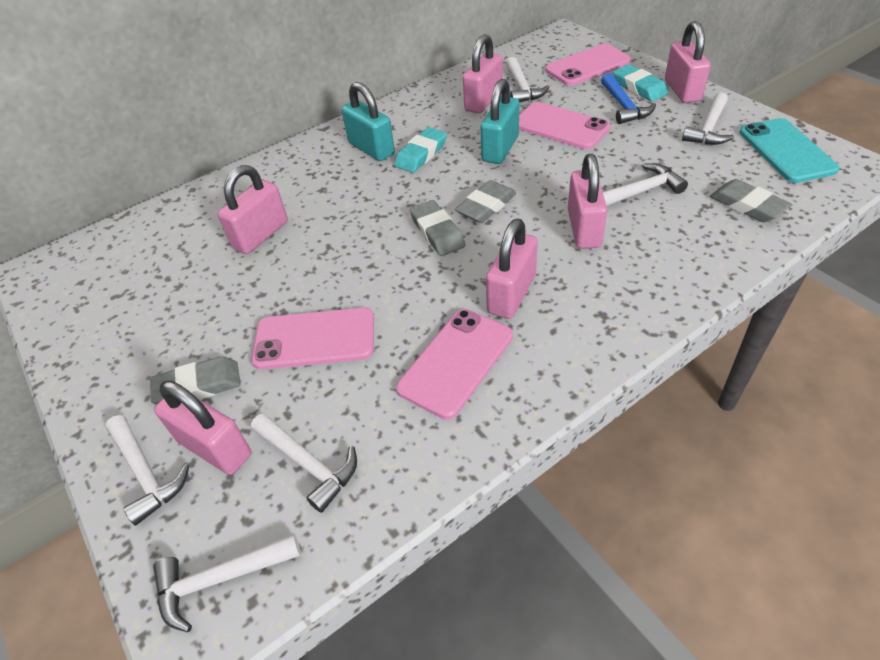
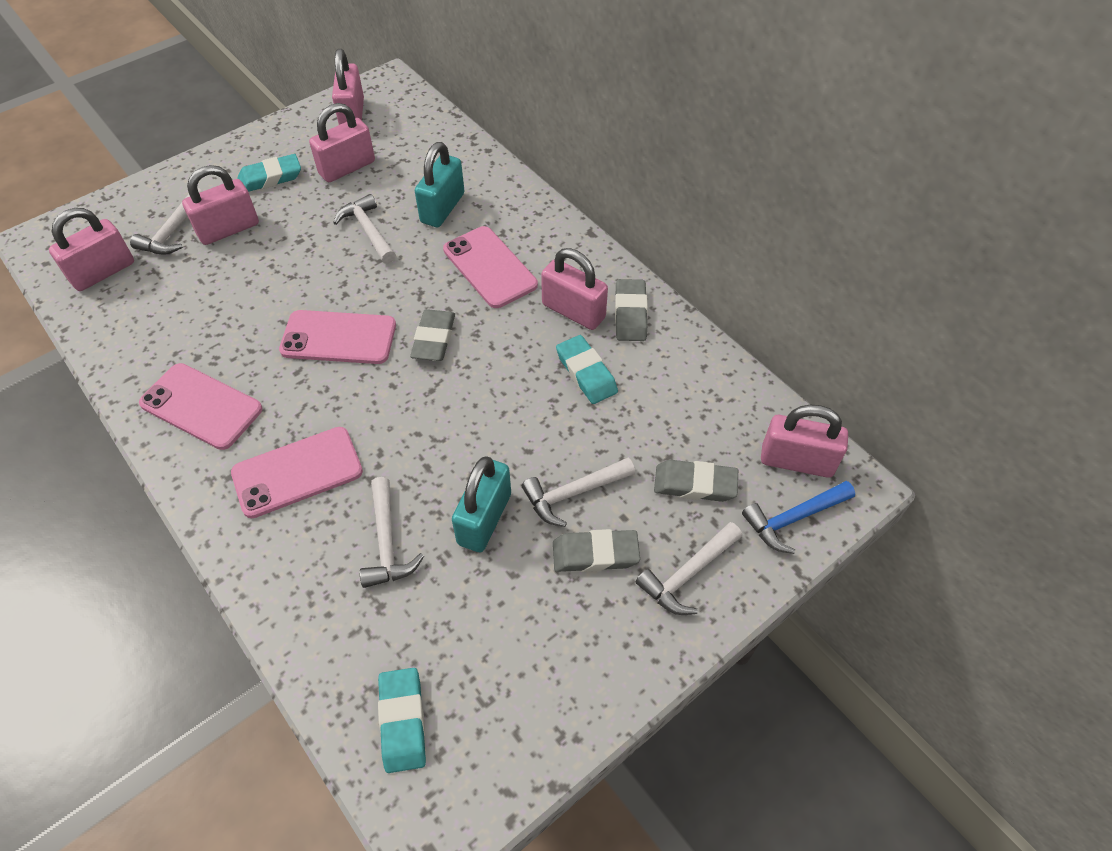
turquoise eraser: 2 -> 3
turquoise phone: 1 -> 0
white hammer: 6 -> 5

